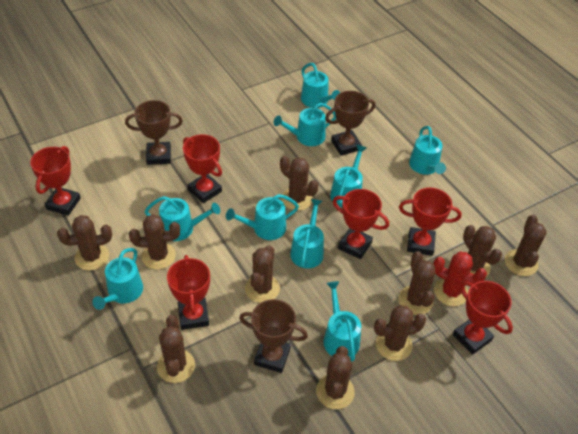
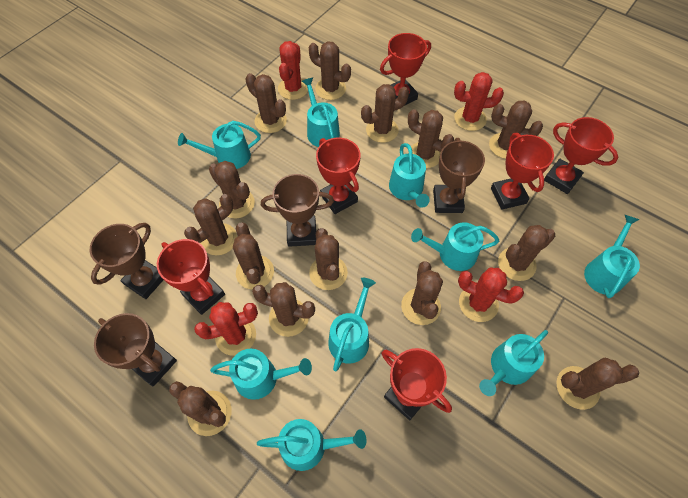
brown cactus: 10 -> 14
brown trophy: 3 -> 4
red cactus: 1 -> 4

